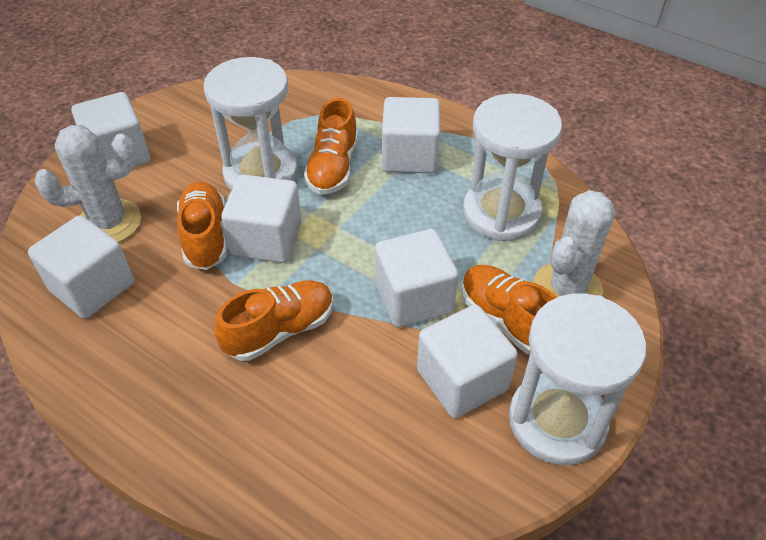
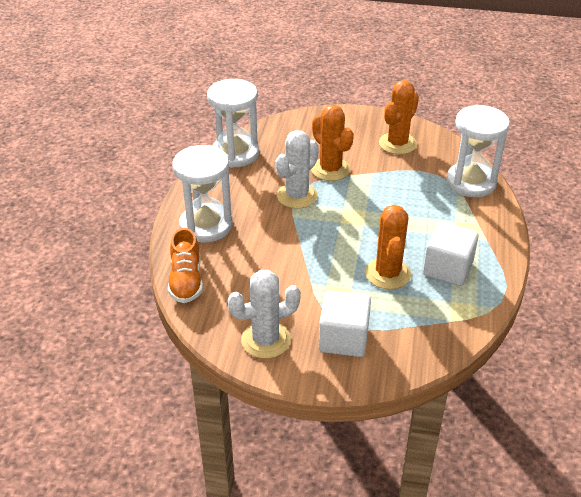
orange cactus: 0 -> 3
orange shoe: 4 -> 1
white cube: 6 -> 2

